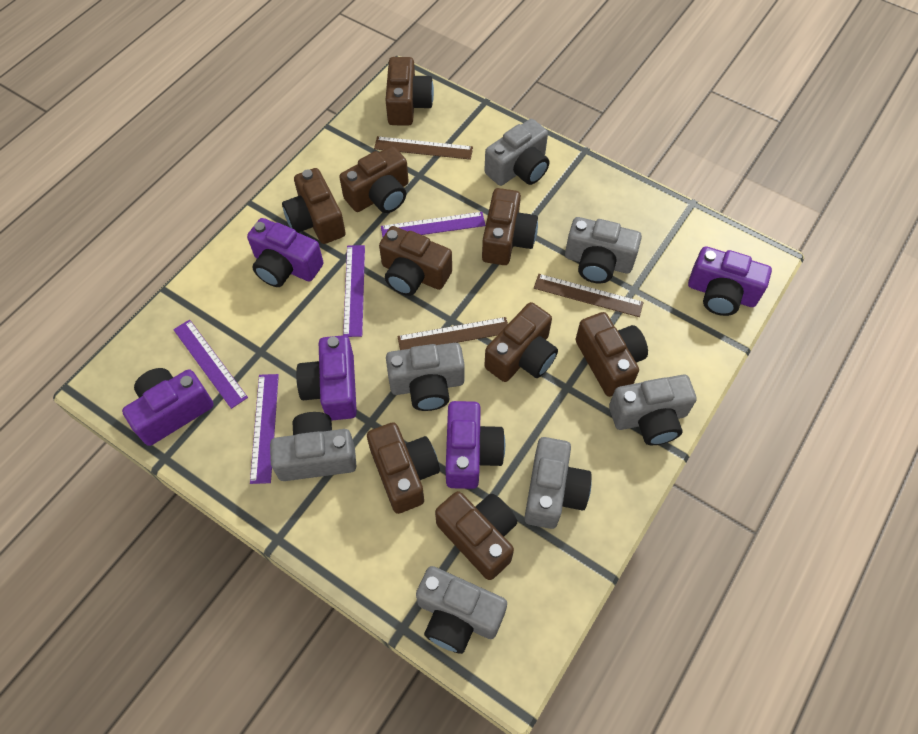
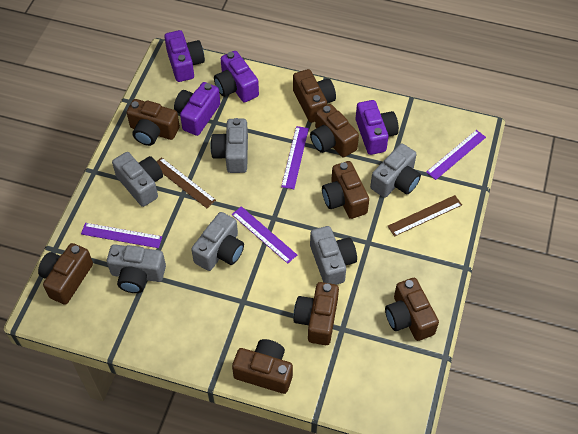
brown camera: 9 -> 8
brown ruler: 3 -> 2
grey camera: 7 -> 6
purple camera: 5 -> 4

